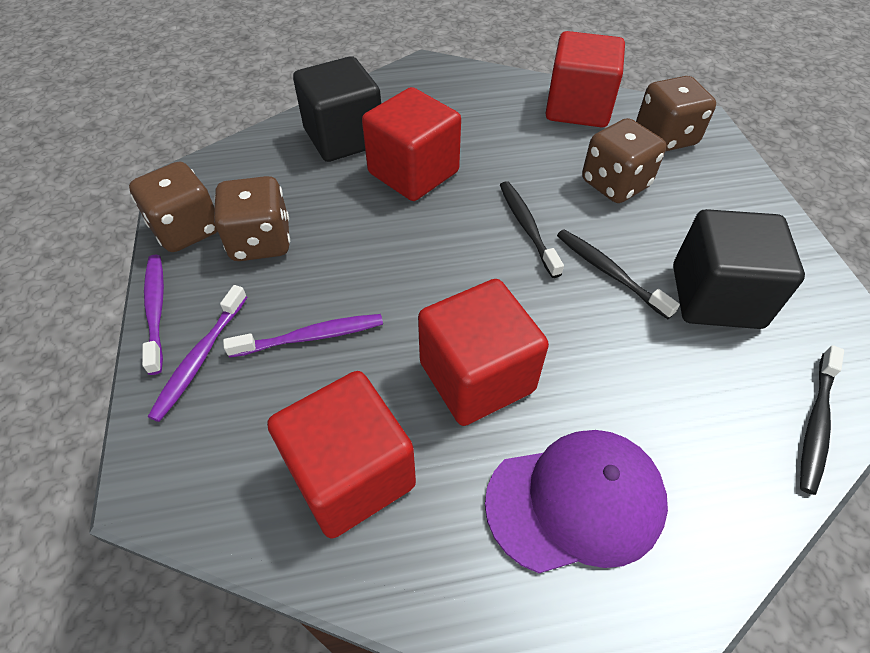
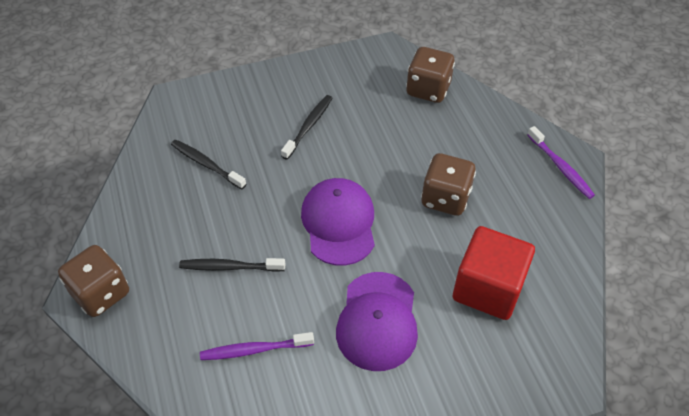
black cube: 2 -> 0
brown dice: 4 -> 3
purple cap: 1 -> 2
purple toothbrush: 3 -> 2
red cube: 4 -> 1

